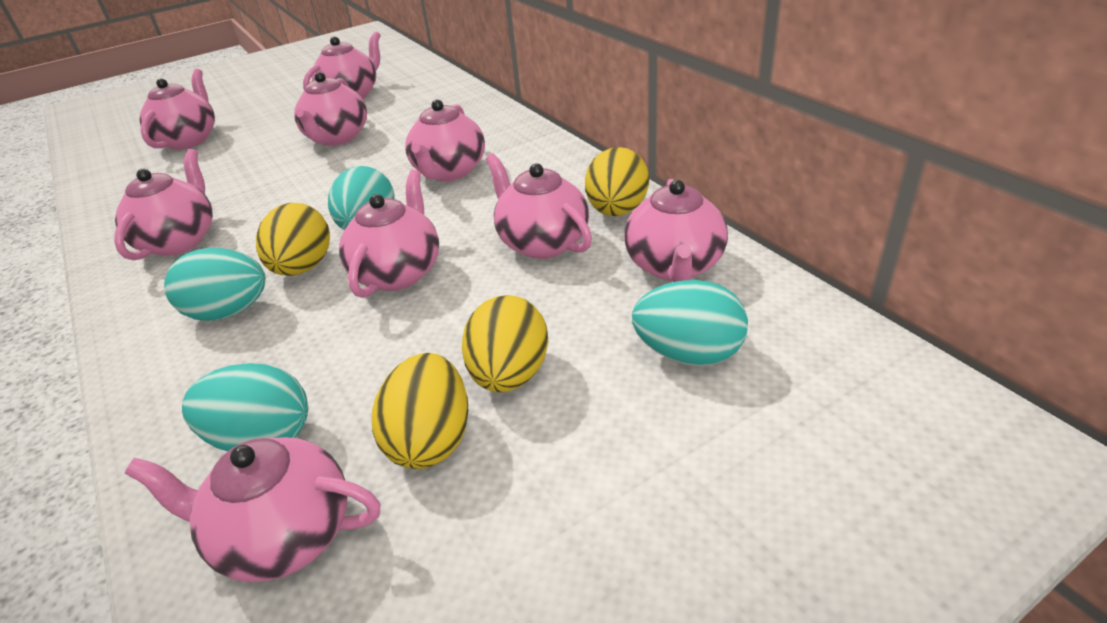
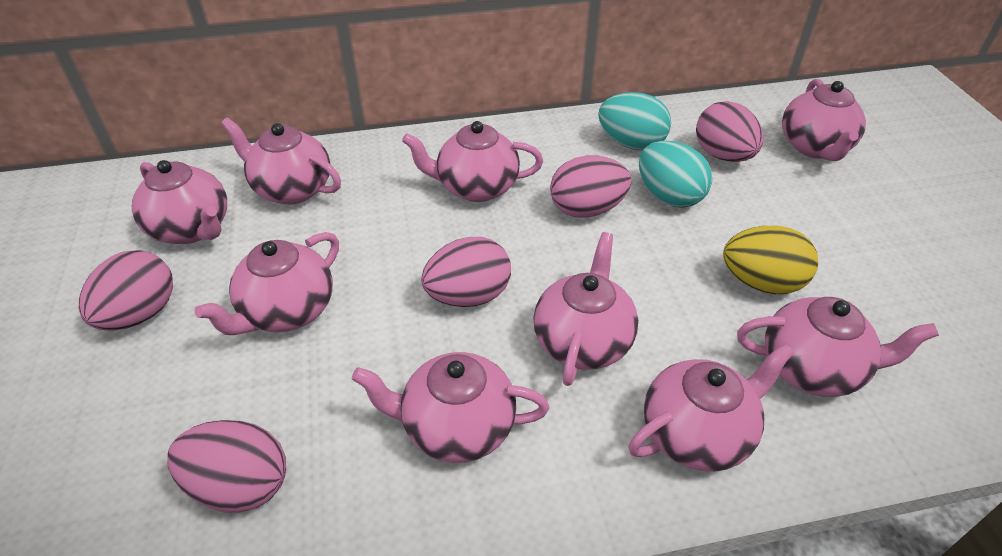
pink egg: 0 -> 5
turquoise egg: 4 -> 2
yellow egg: 4 -> 1

